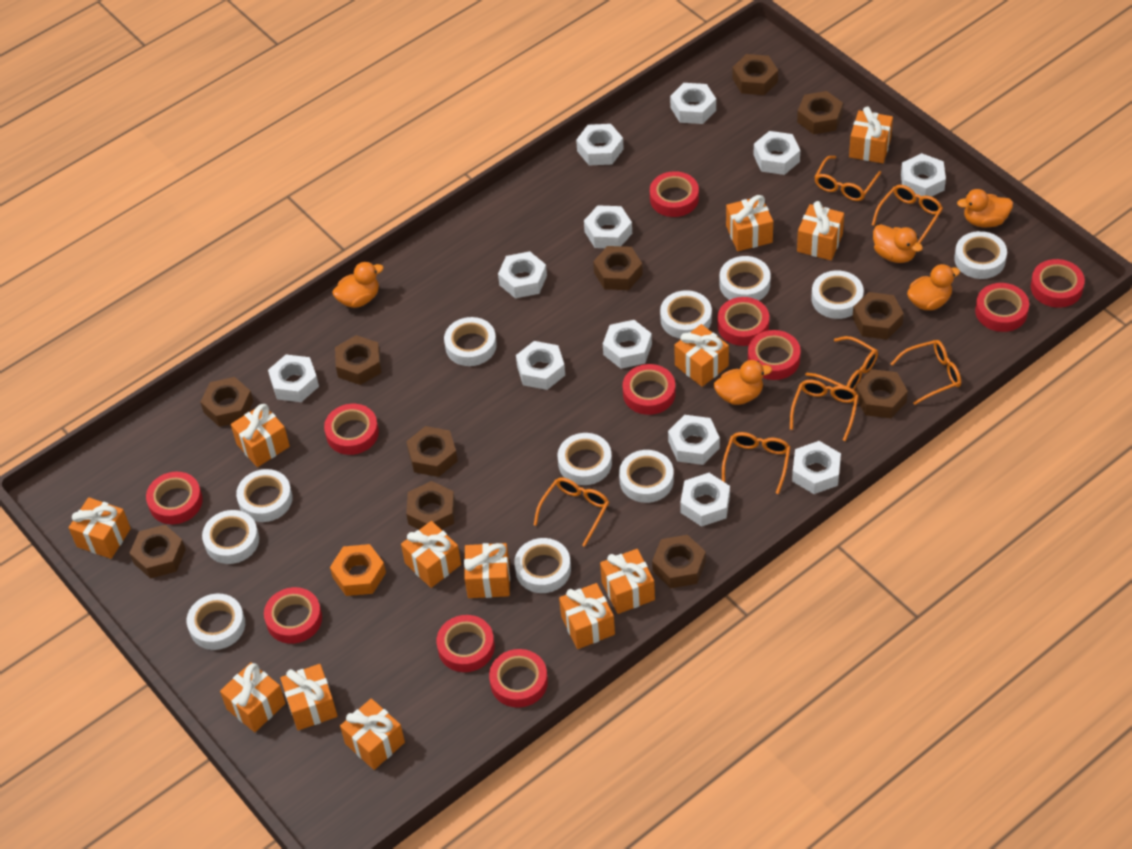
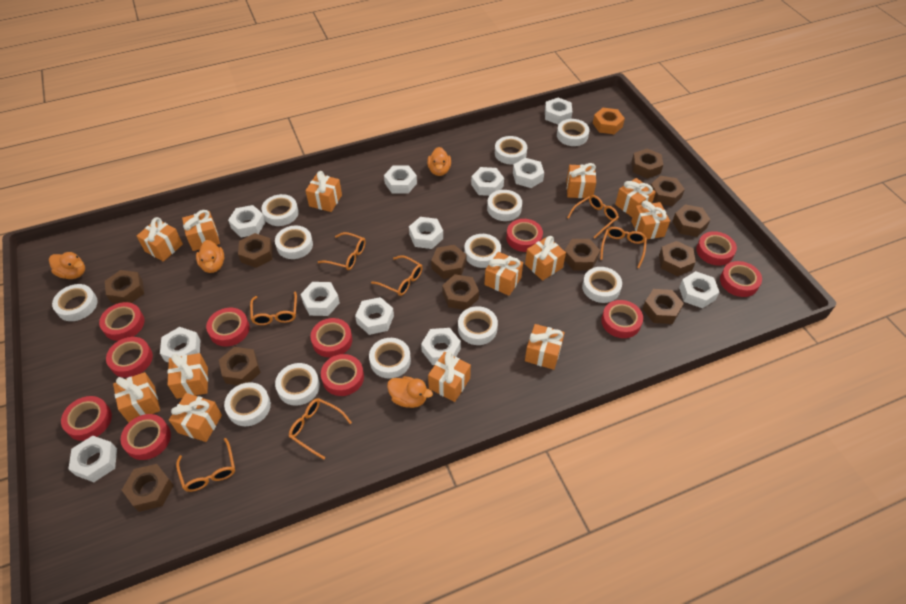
brown nut: 11 -> 12
orange duck: 5 -> 4
white tape: 11 -> 12

